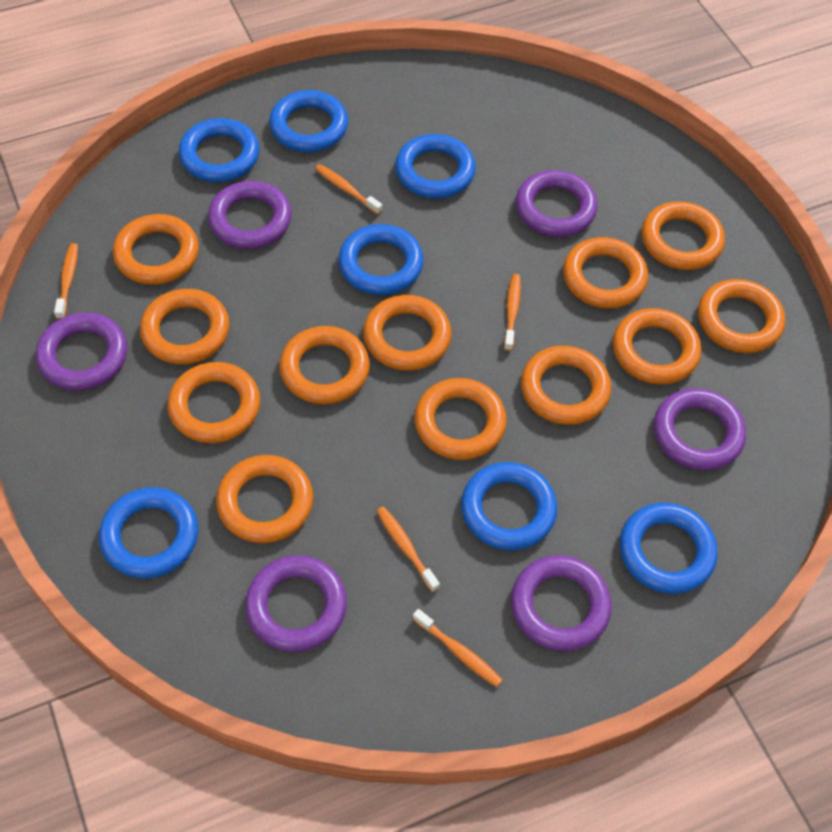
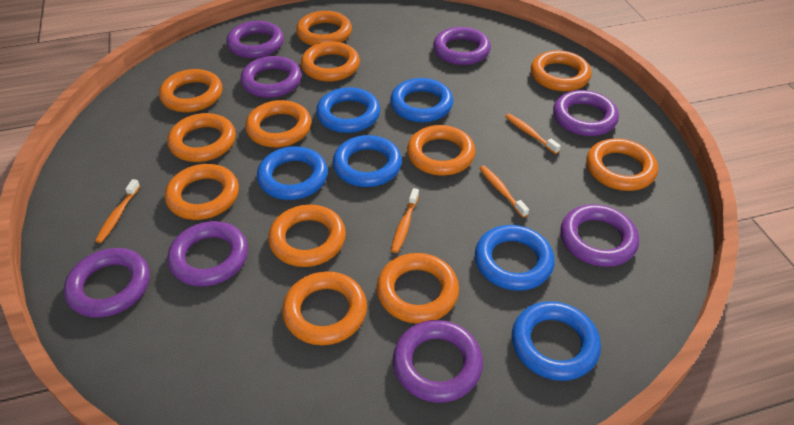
blue ring: 7 -> 6
orange toothbrush: 5 -> 4
purple ring: 6 -> 8

